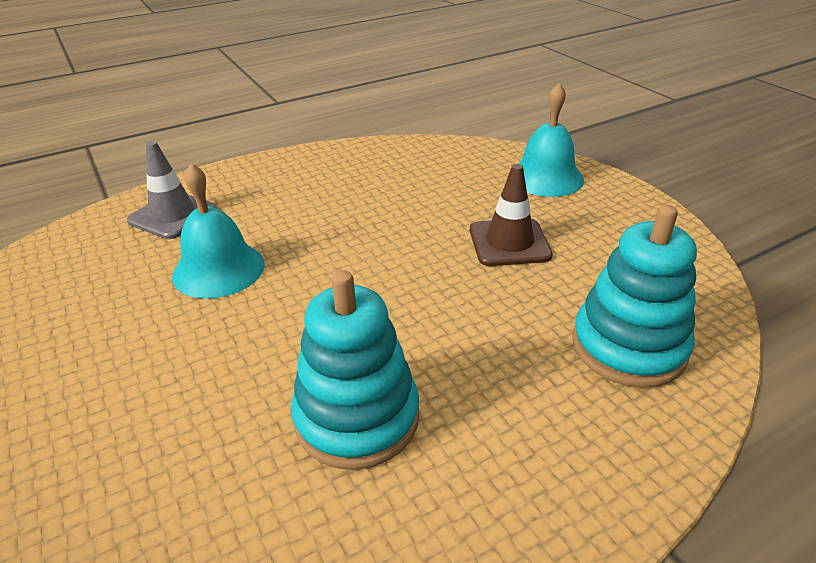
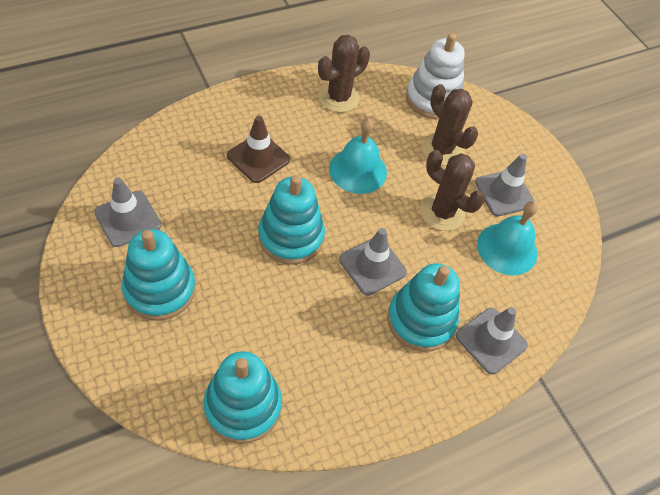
brown cactus: 0 -> 3
grey traffic cone: 1 -> 4
turquoise stacking toy: 2 -> 4
white stacking toy: 0 -> 1

